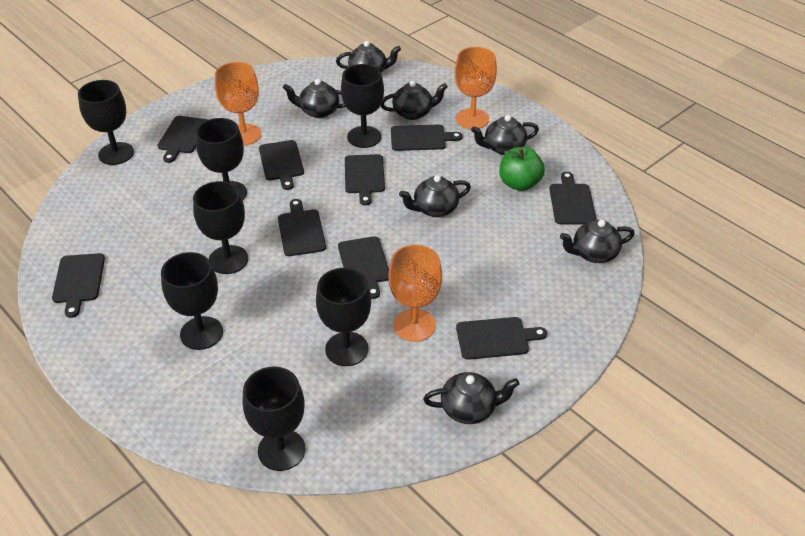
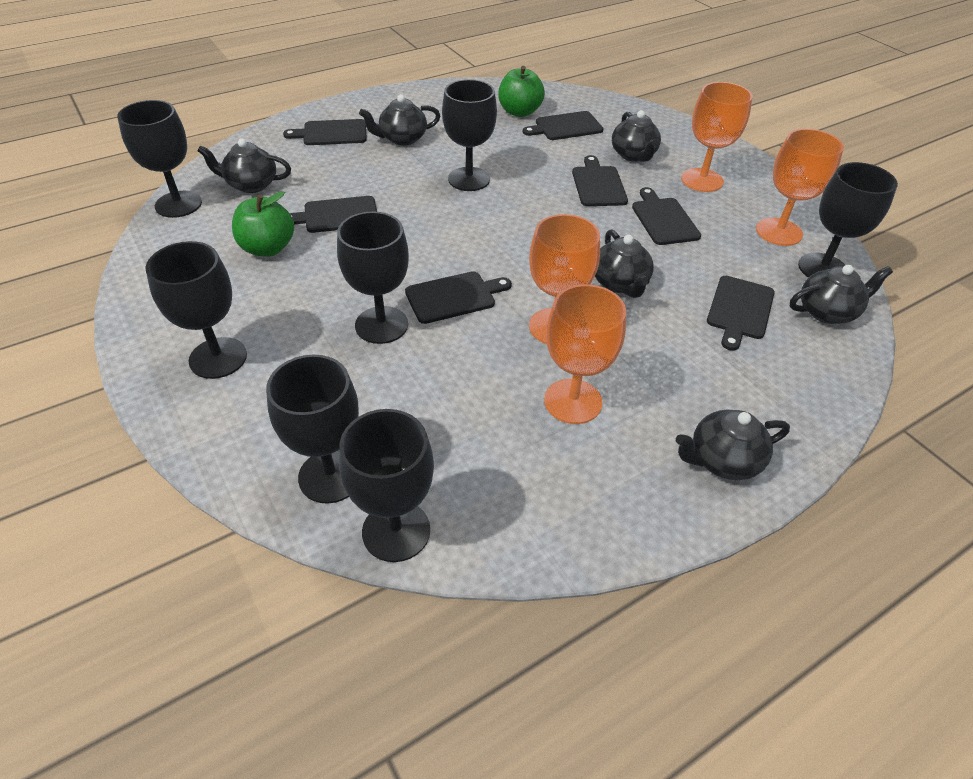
black cutting board: 9 -> 7
black teapot: 7 -> 6
green apple: 1 -> 2
orange goblet: 3 -> 4

